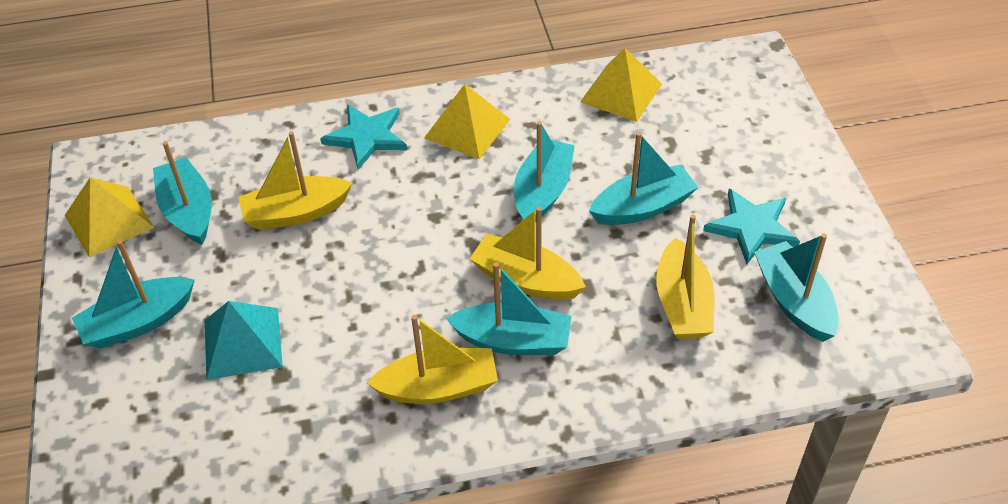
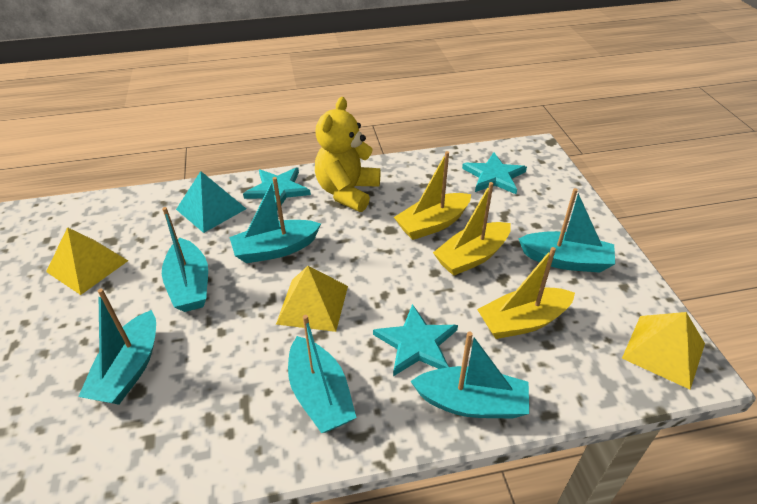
turquoise star: 2 -> 3
yellow boat: 4 -> 3
yellow teddy bear: 0 -> 1

